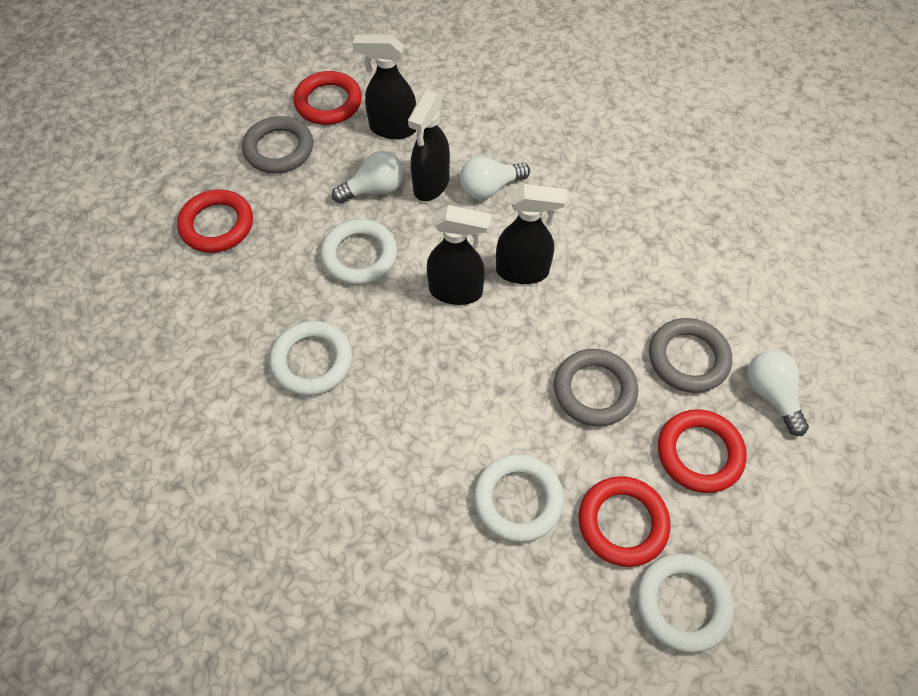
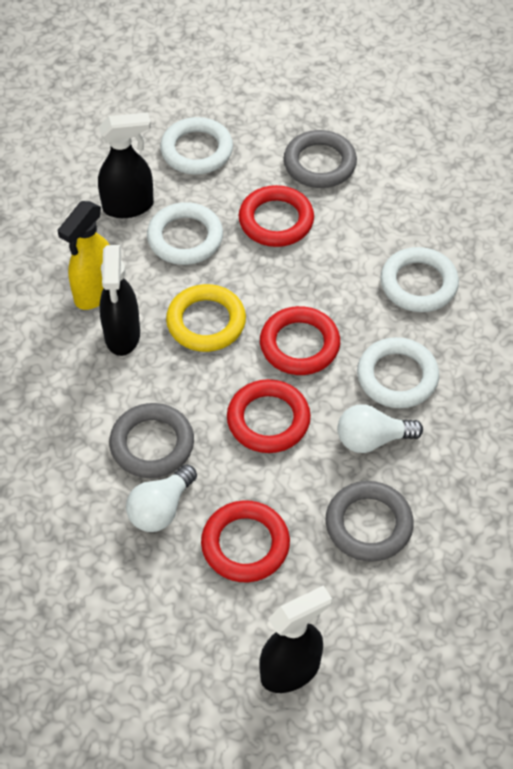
black spray bottle: 4 -> 3
white light bulb: 3 -> 2
yellow ring: 0 -> 1
yellow spray bottle: 0 -> 1

